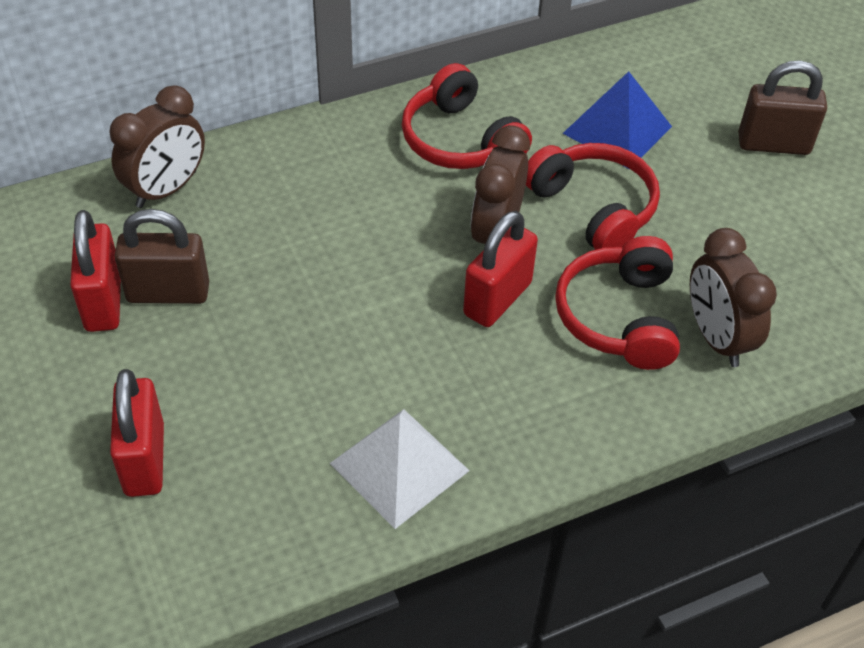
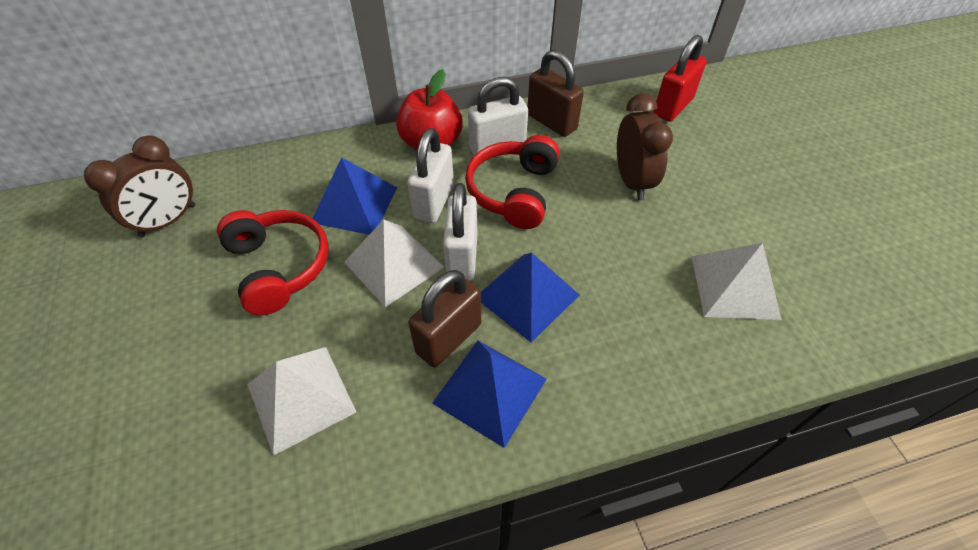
blue pyramid: 1 -> 3
brown clock: 3 -> 2
red apple: 0 -> 1
red headphones: 3 -> 2
red padlock: 3 -> 1
white padlock: 0 -> 3
white pyramid: 1 -> 3

